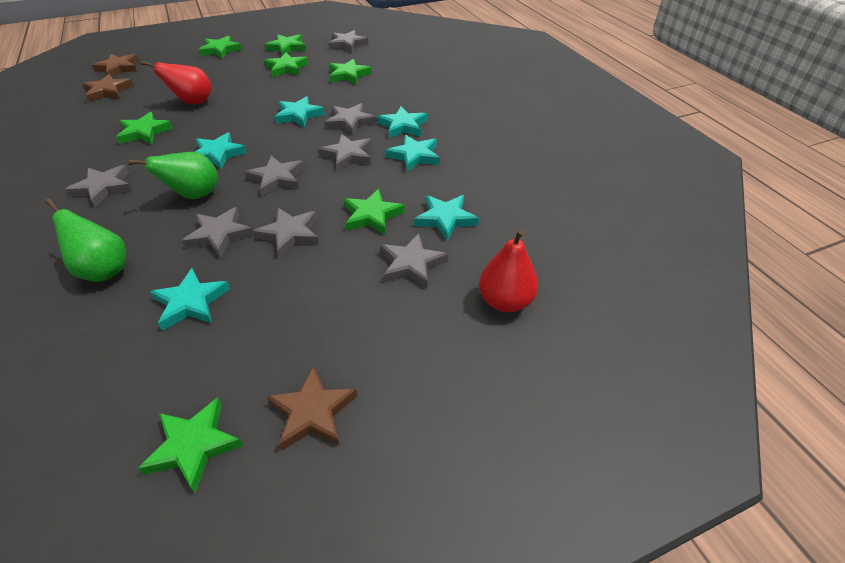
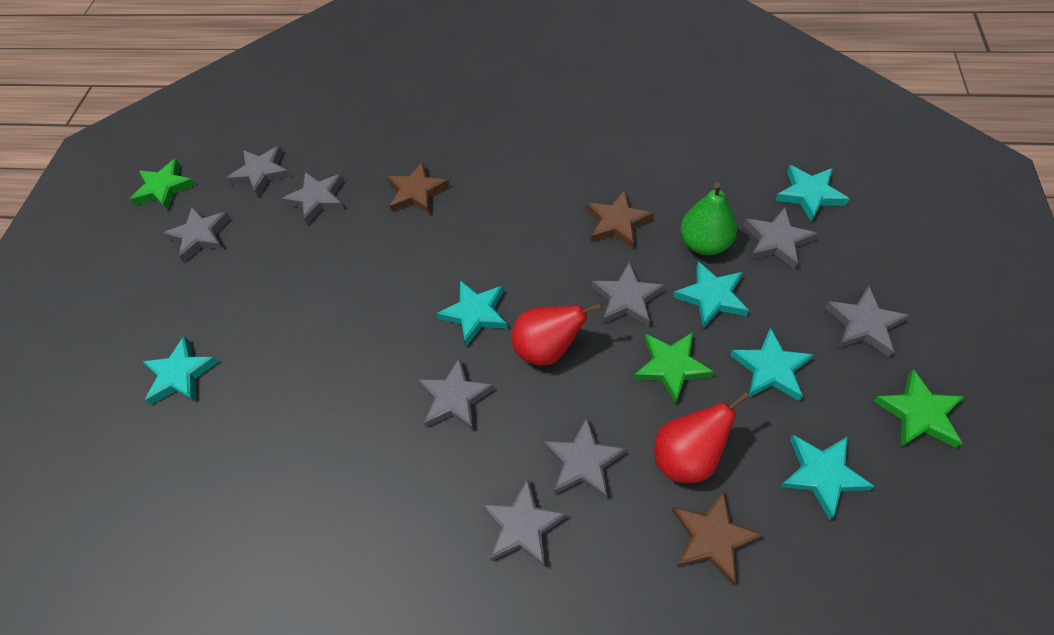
green pear: 2 -> 1
green star: 7 -> 3
grey star: 8 -> 9

